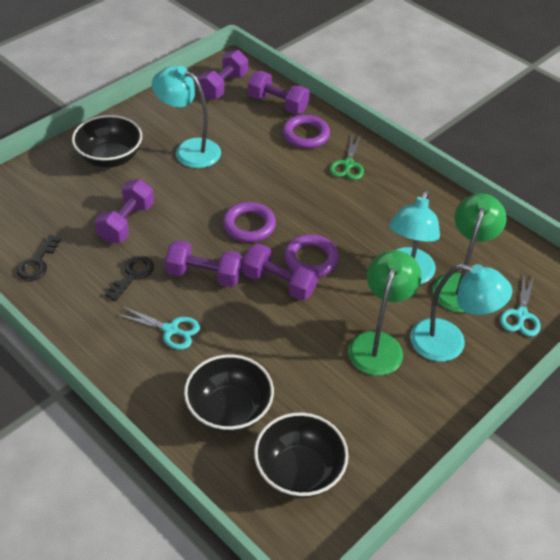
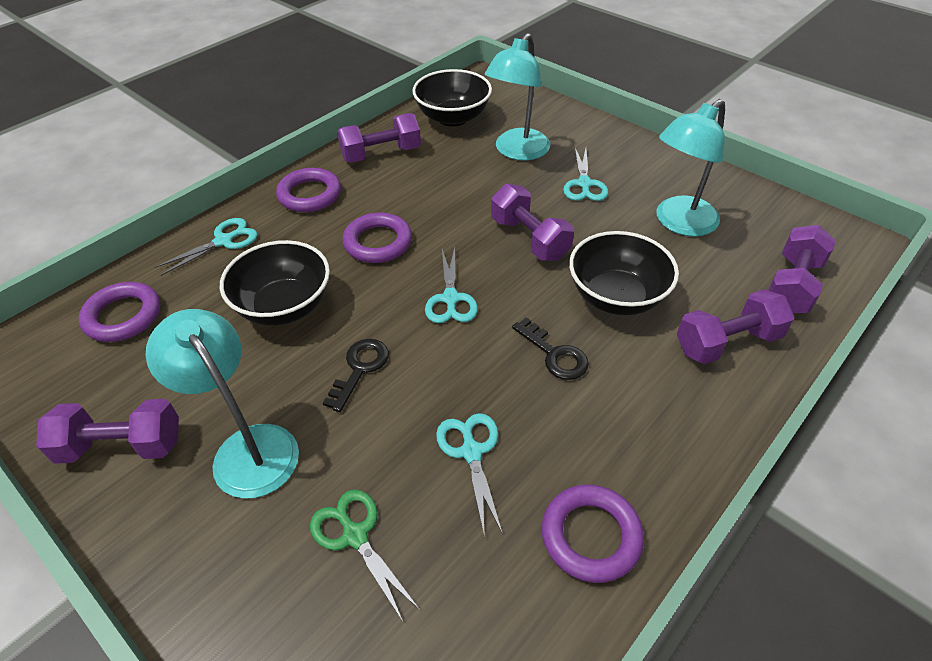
green lamp: 2 -> 0
purple ring: 3 -> 4
turquoise scissors: 2 -> 4

